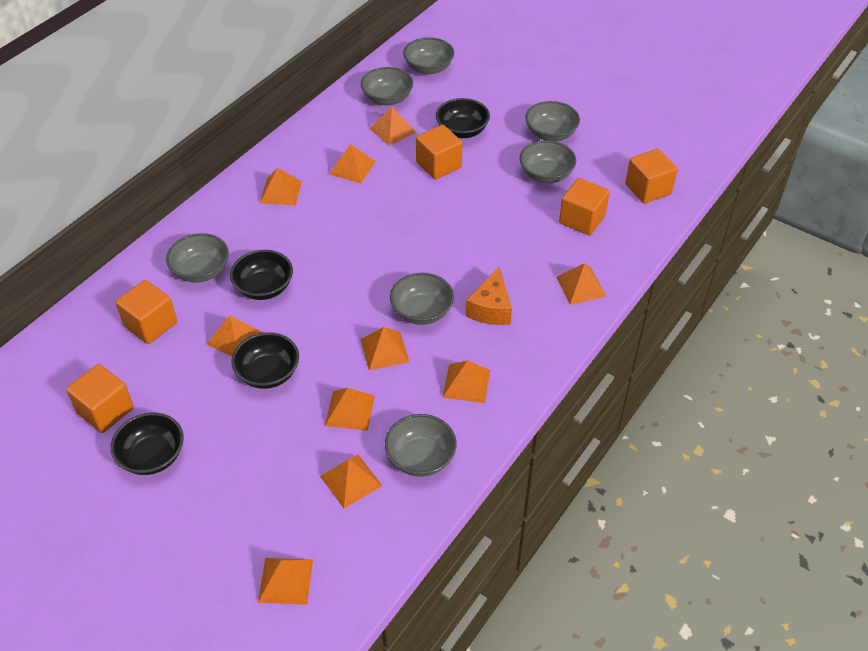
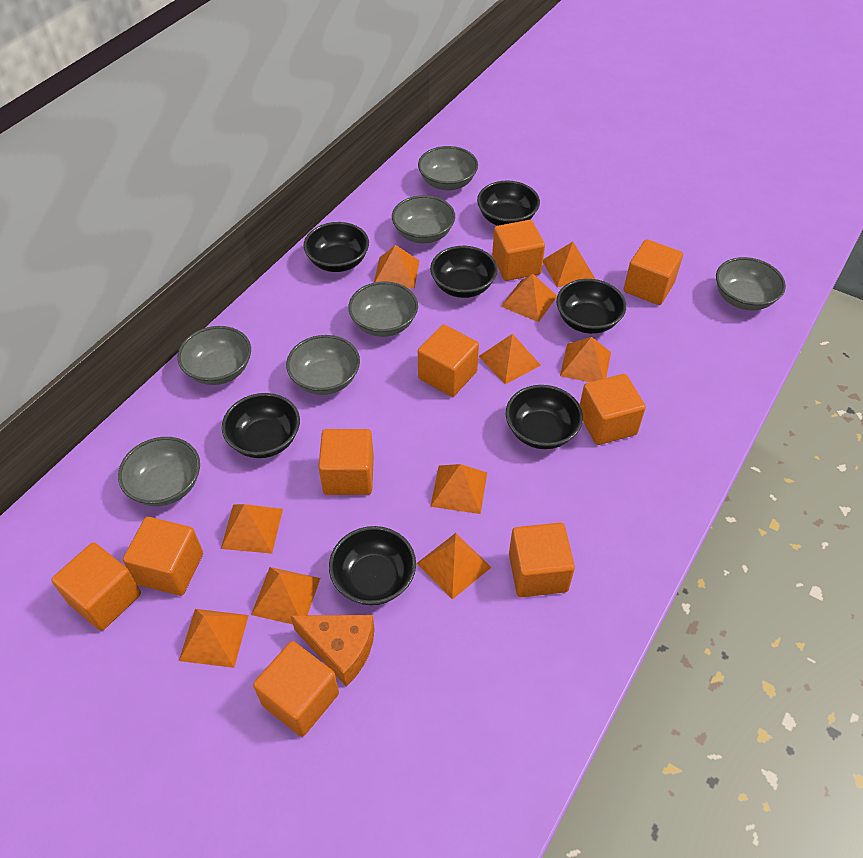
black bowl: 4 -> 7
orange cube: 5 -> 9

